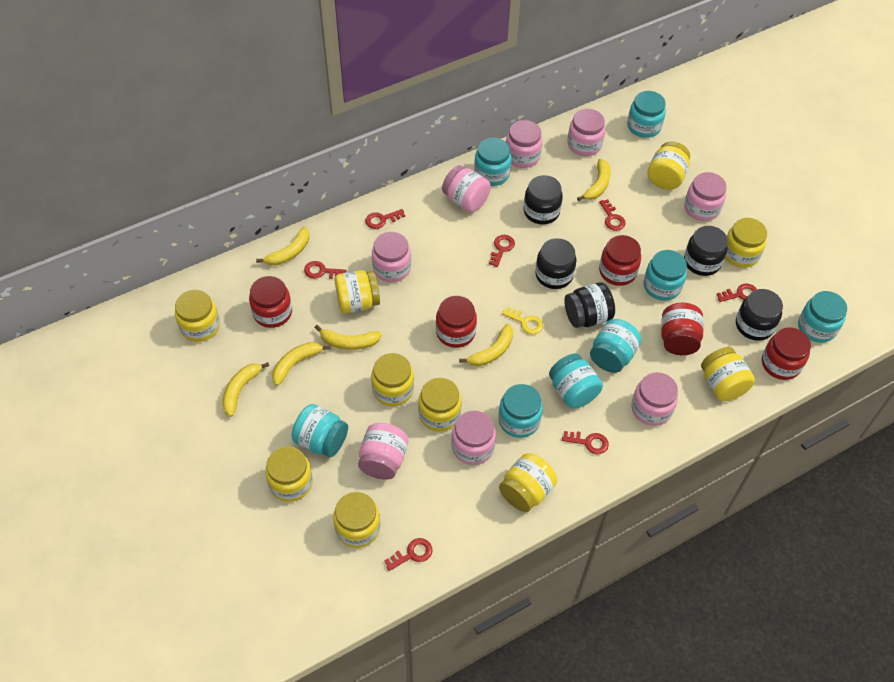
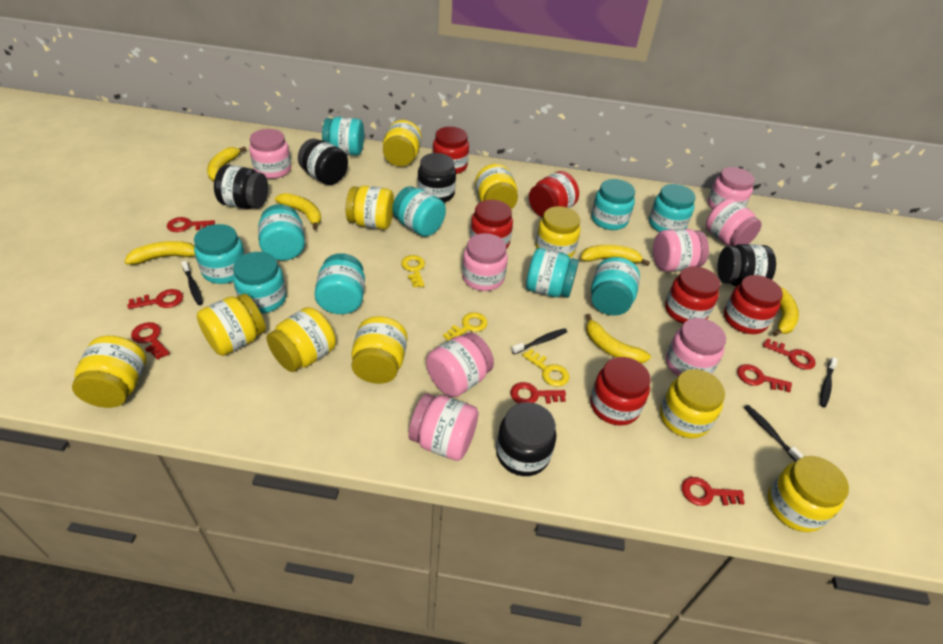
black toothbrush: 0 -> 4
red jar: 5 -> 6
turquoise jar: 8 -> 10
yellow key: 1 -> 3

